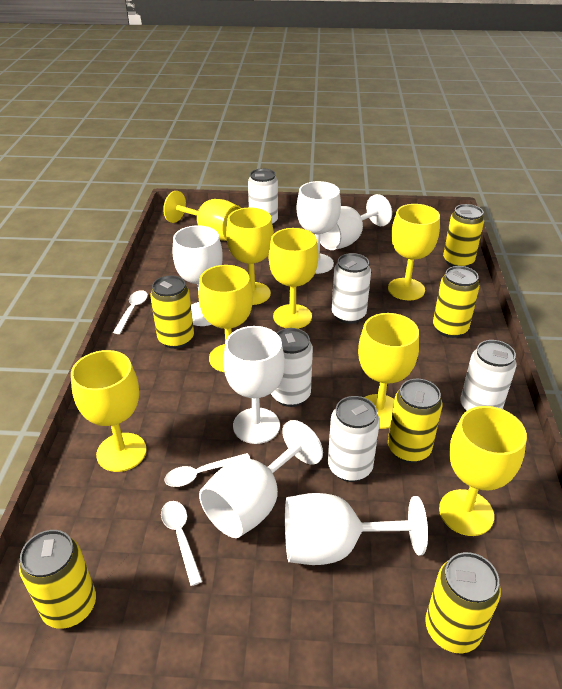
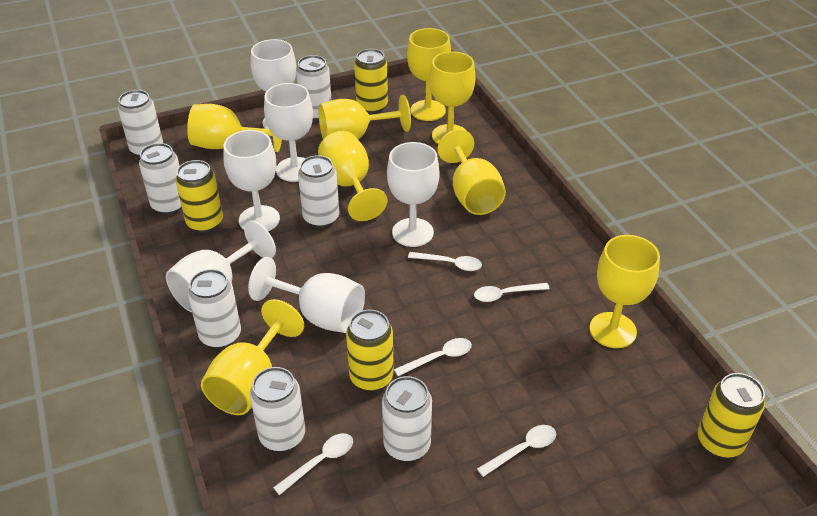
white can: 5 -> 7
white spoon: 3 -> 5
yellow can: 6 -> 4

